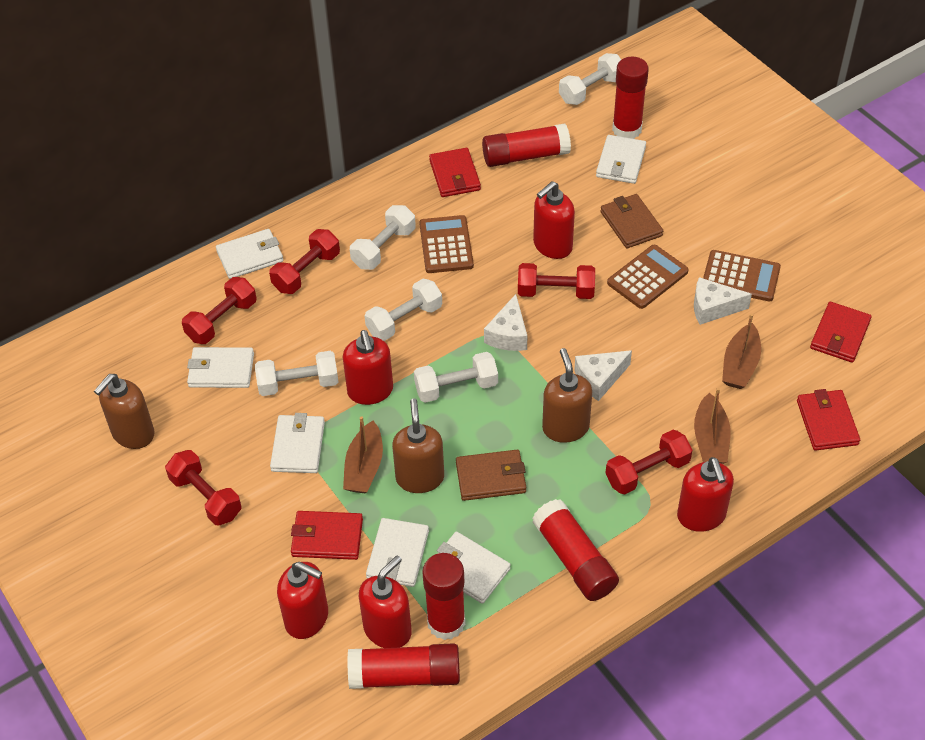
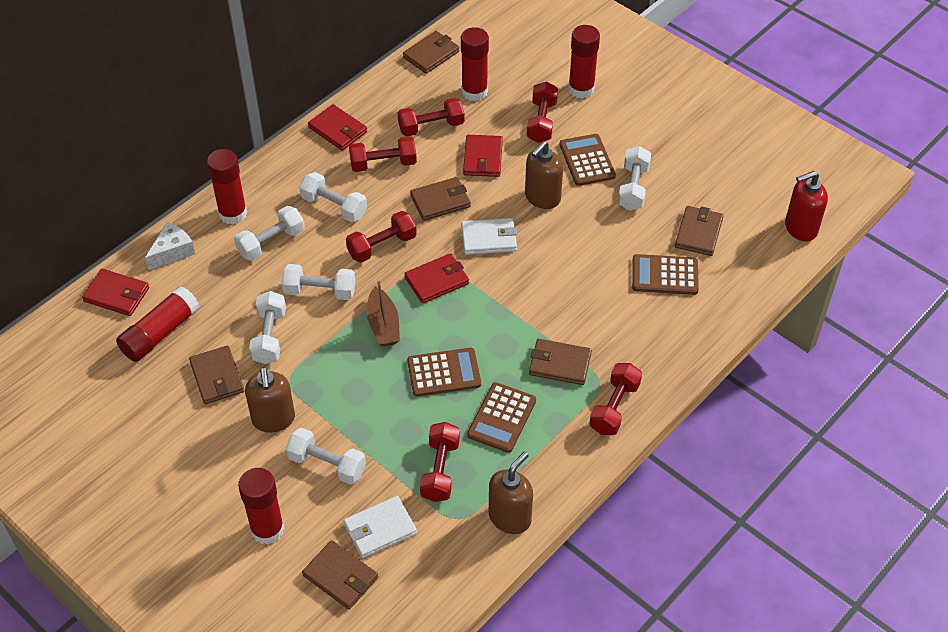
brown boat: 3 -> 1
brown calculator: 3 -> 4
brown wallet: 2 -> 6
red dumbbell: 5 -> 6
red soap dispenser: 5 -> 1
white cheese: 3 -> 1
white dumbbell: 5 -> 6
white wallet: 6 -> 2

